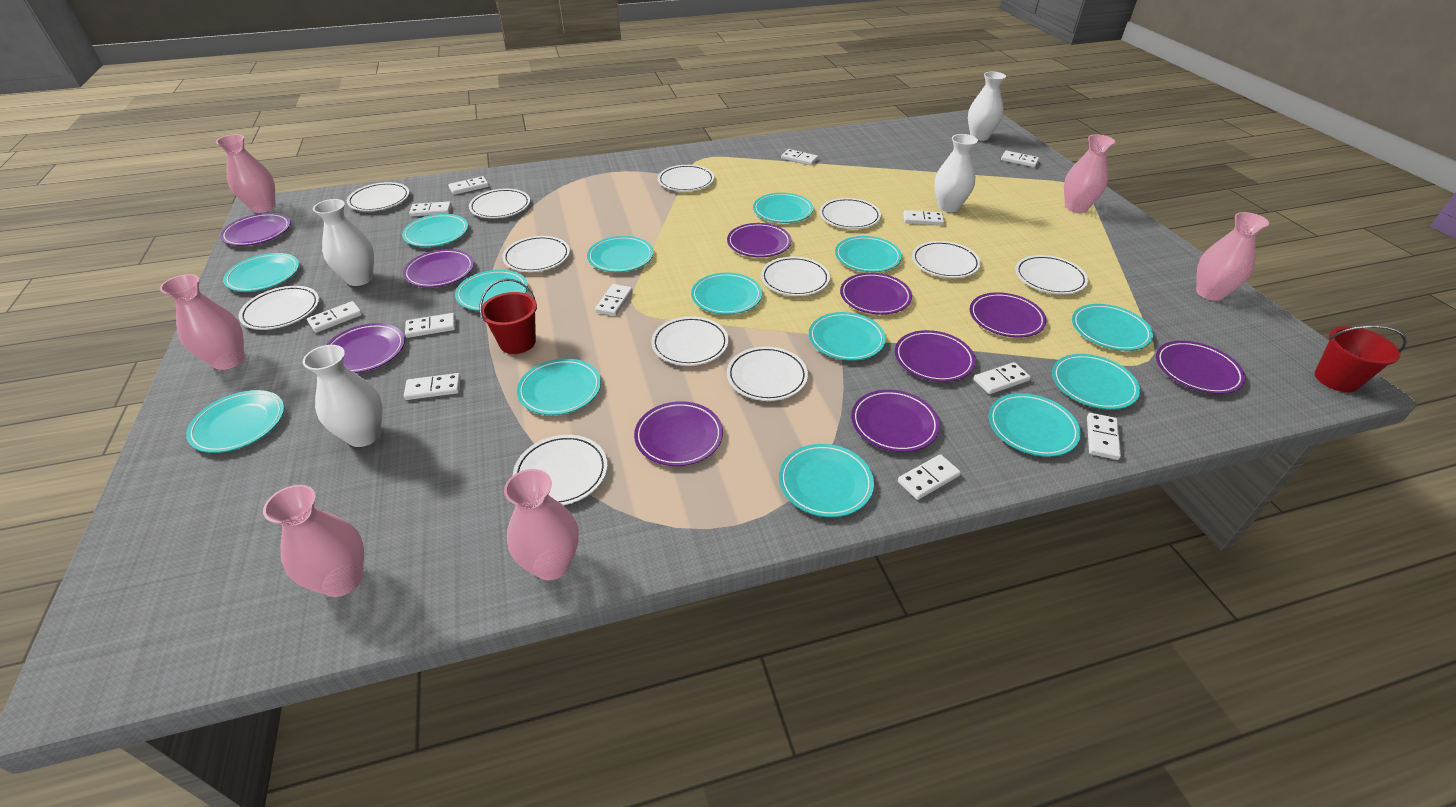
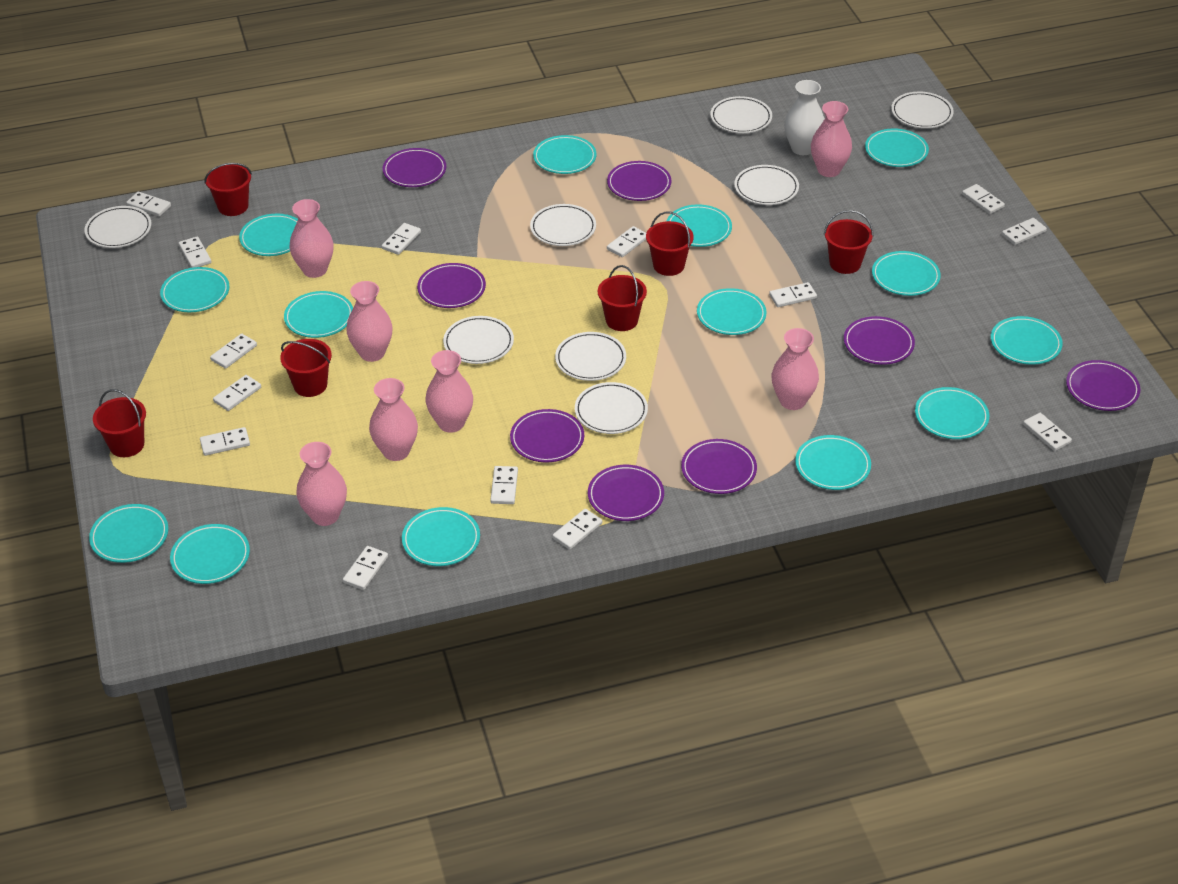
pink vase: 6 -> 7
purple plate: 10 -> 8
red bucket: 2 -> 6
white domino: 12 -> 14
white plate: 12 -> 8
white vase: 4 -> 1

